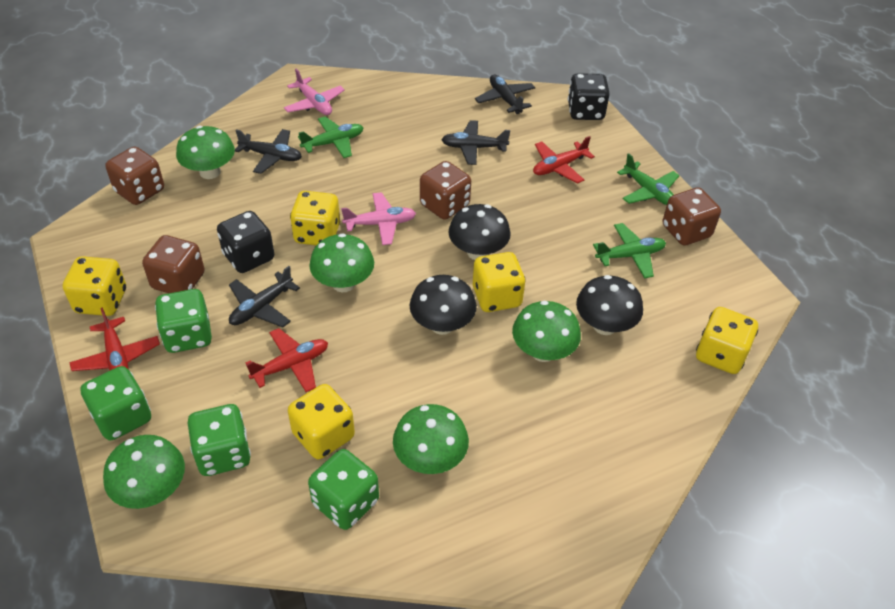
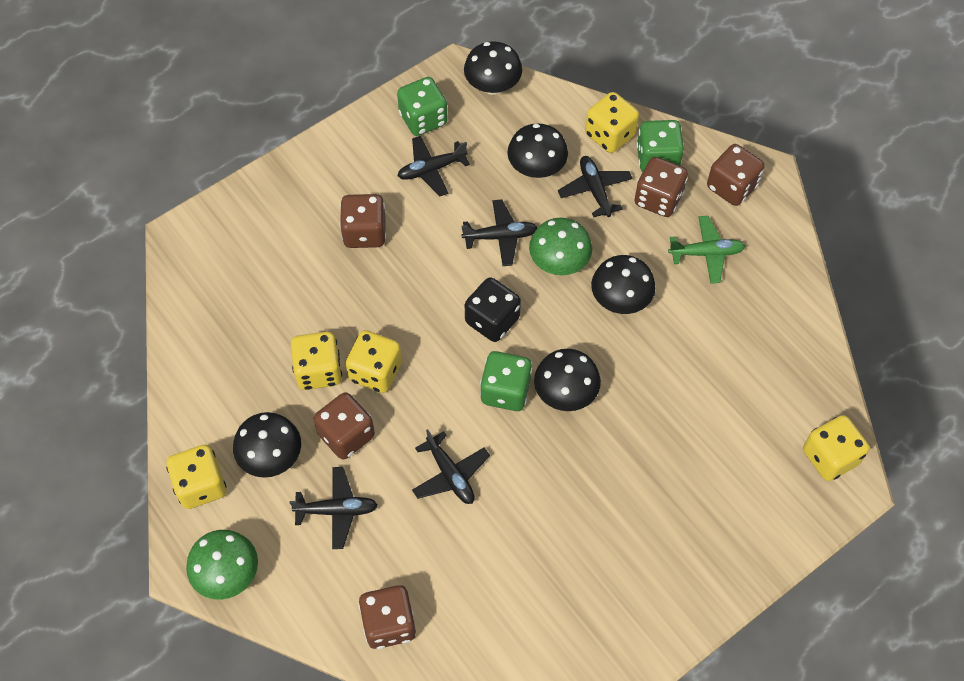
black dice: 2 -> 1
black mushroom: 3 -> 5
black plane: 4 -> 5
brown dice: 4 -> 5
green dice: 4 -> 3
green mushroom: 5 -> 2
green plane: 3 -> 1
pink plane: 2 -> 0
red plane: 3 -> 0

